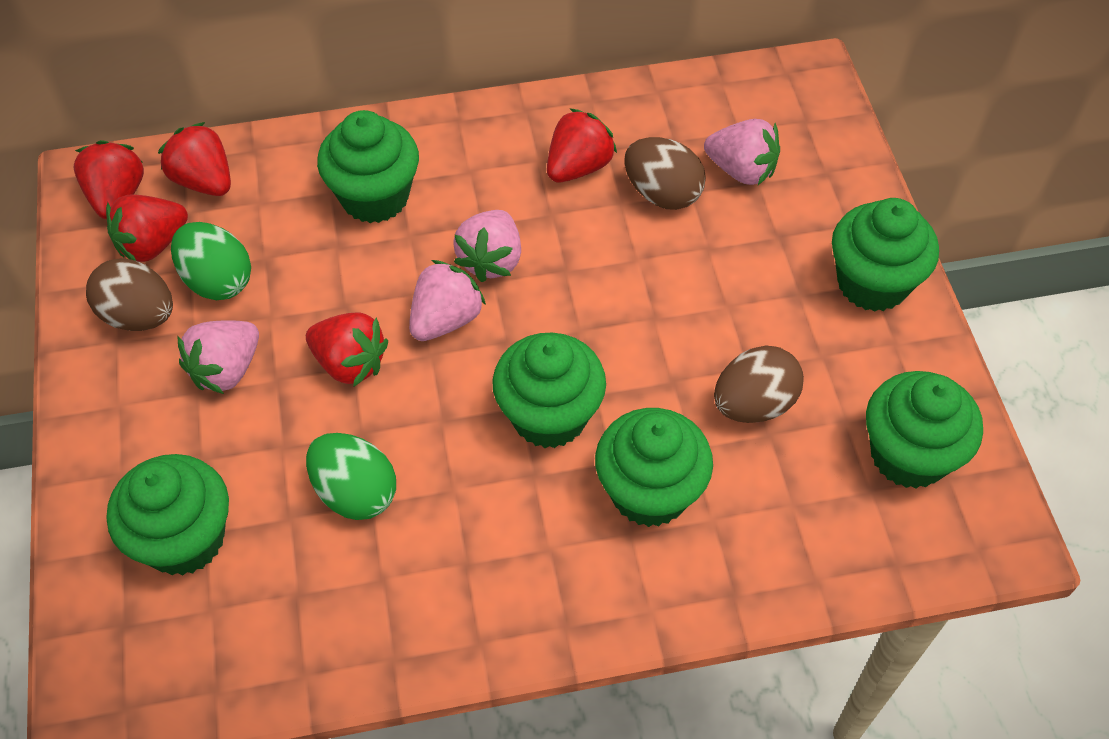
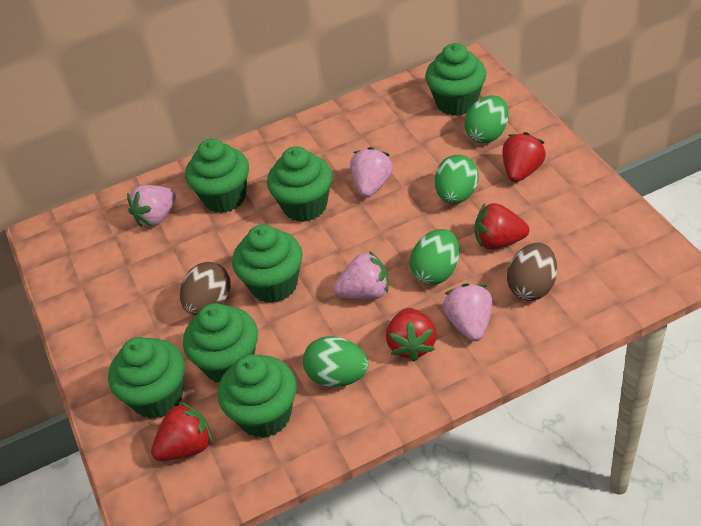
brown egg: 3 -> 2
green cupcake: 6 -> 7
green egg: 2 -> 4
red strawberry: 5 -> 4

